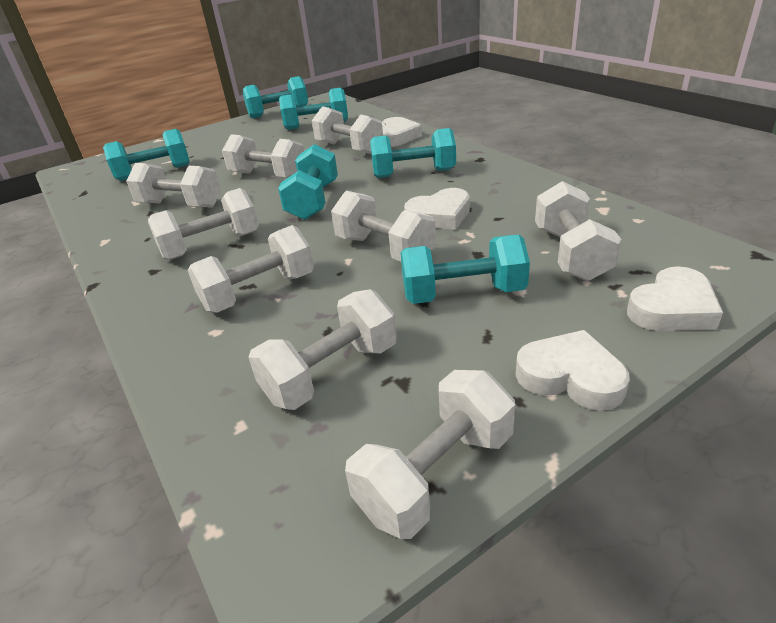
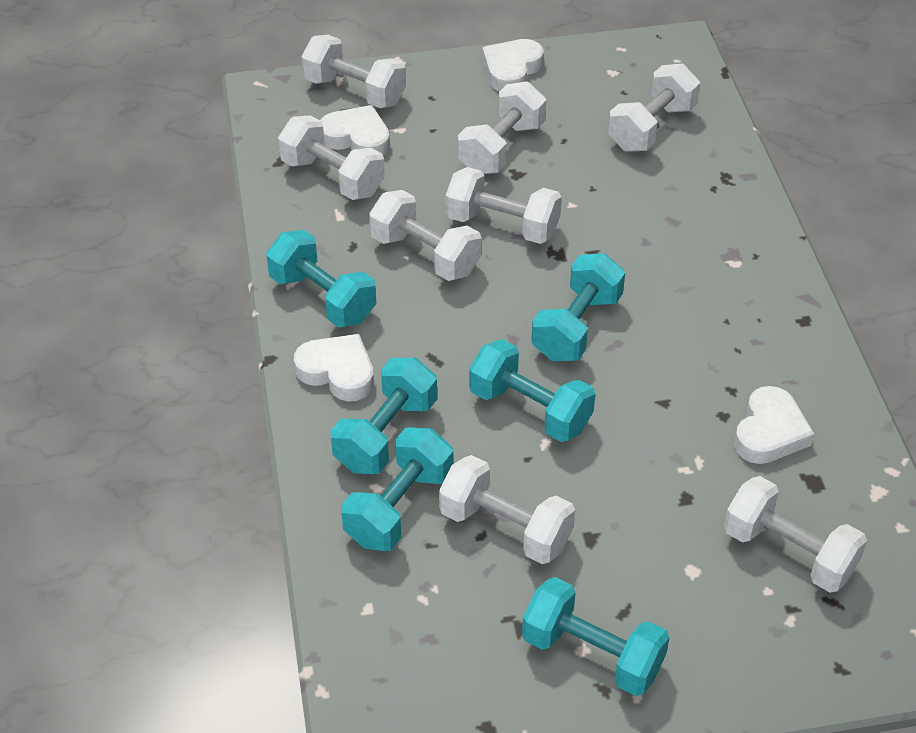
white dumbbell: 9 -> 8

